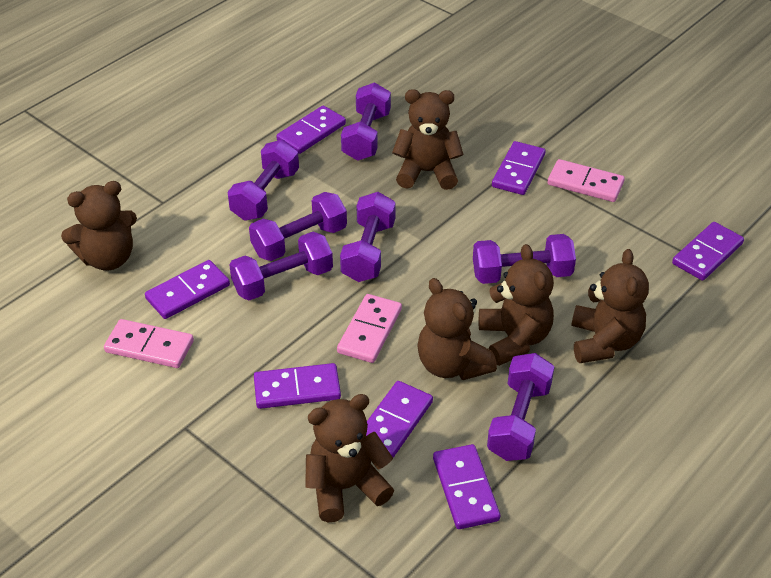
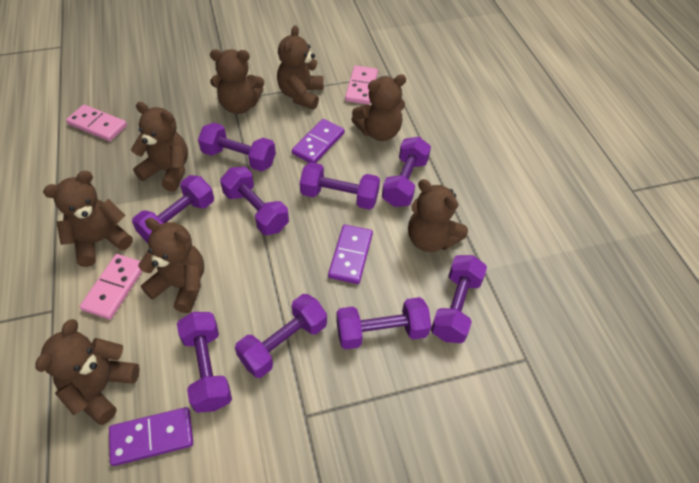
brown teddy bear: 6 -> 8
purple domino: 7 -> 3
purple dumbbell: 7 -> 9

